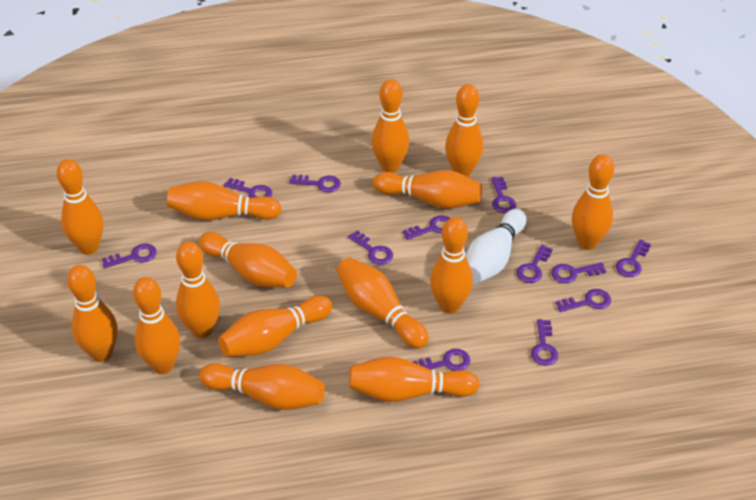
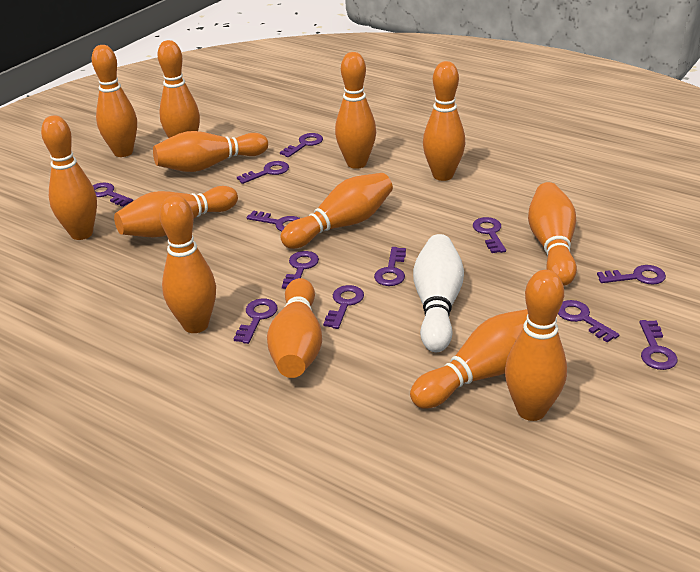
orange bowling pin: 15 -> 13

